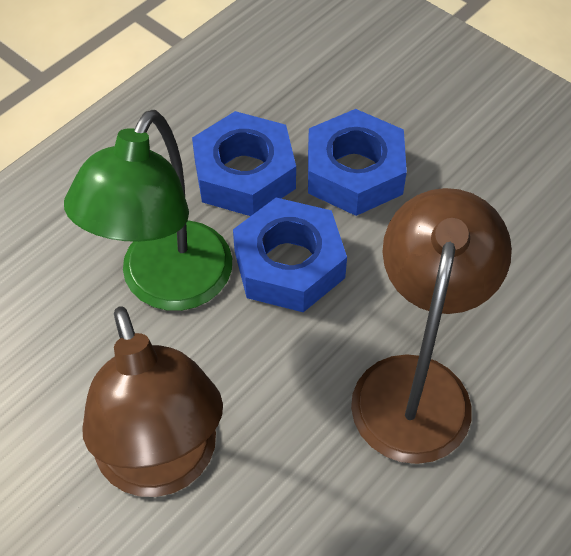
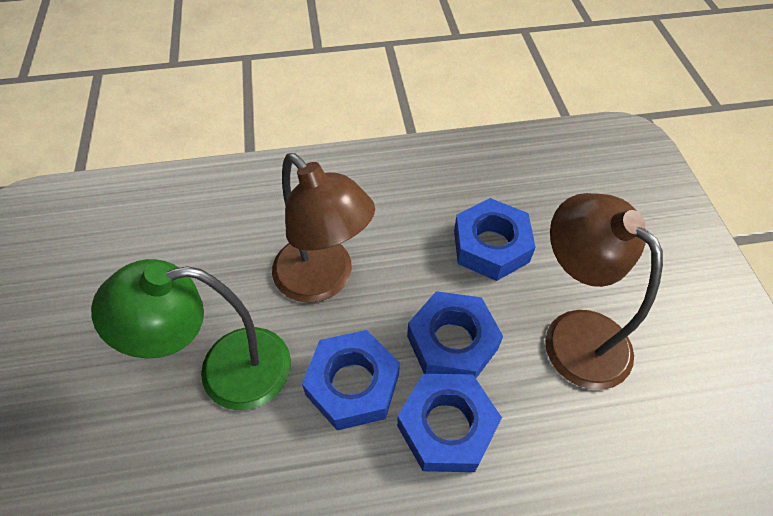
blue nut: 3 -> 4

